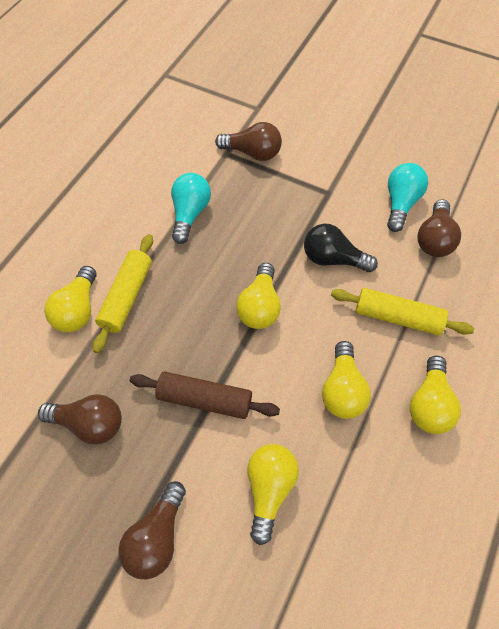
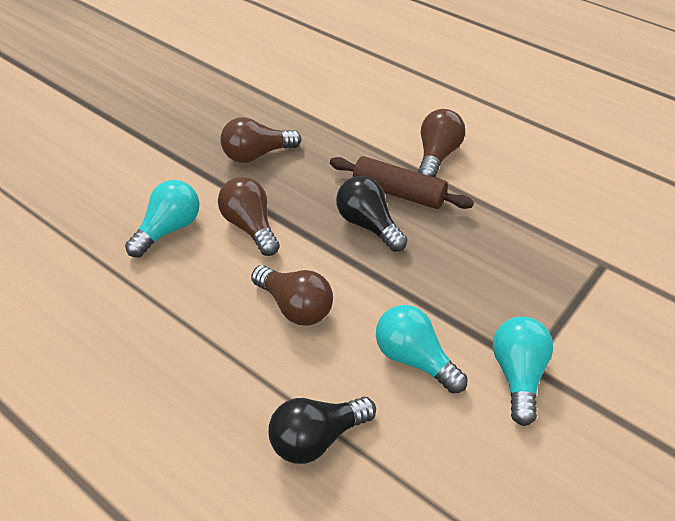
black light bulb: 1 -> 2
turquoise light bulb: 2 -> 3
yellow light bulb: 5 -> 0
yellow rolling pin: 2 -> 0

